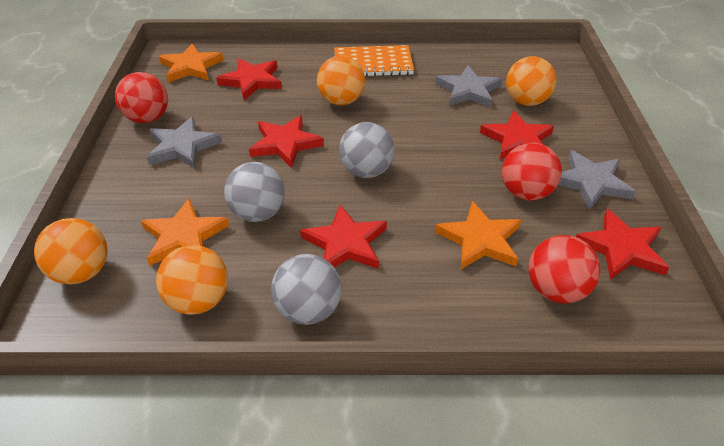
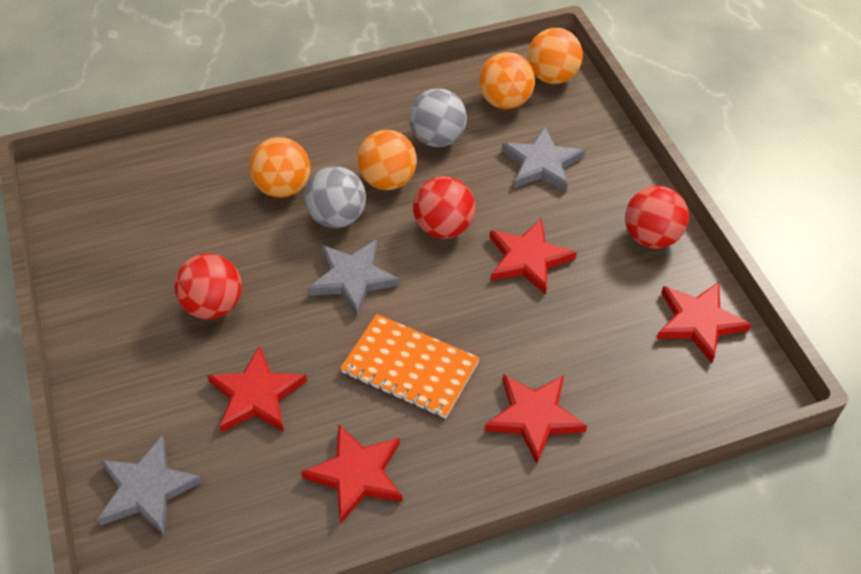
grey ball: 3 -> 2
orange star: 3 -> 0

